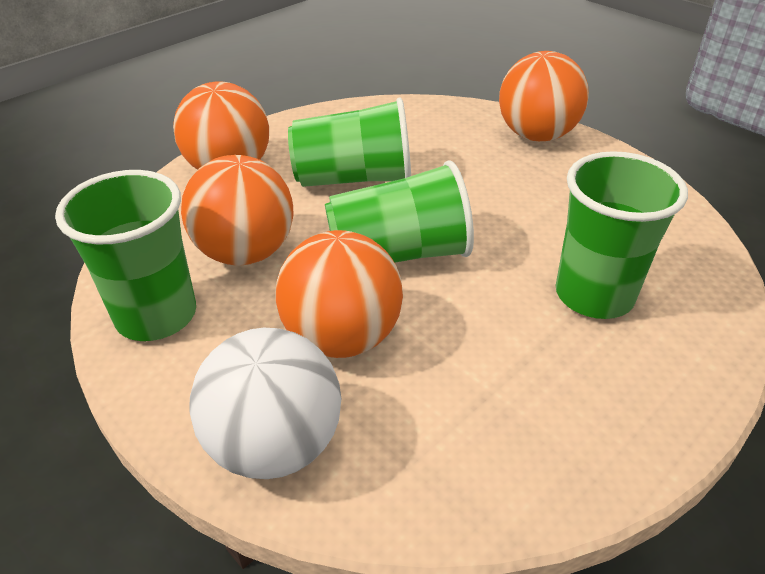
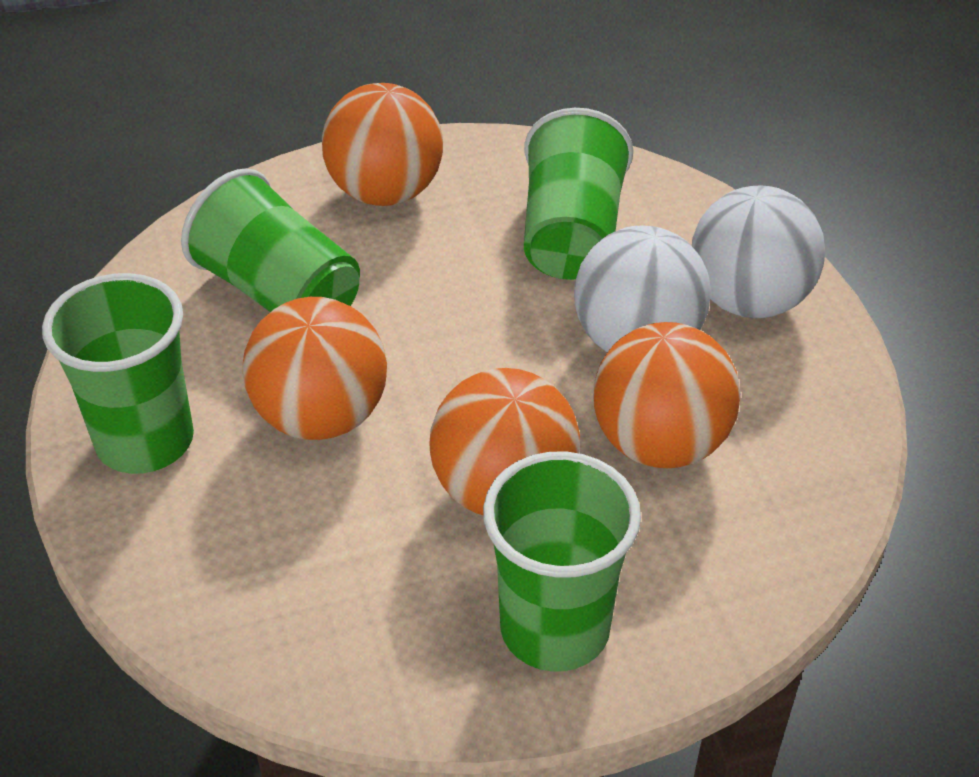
white ball: 1 -> 2

